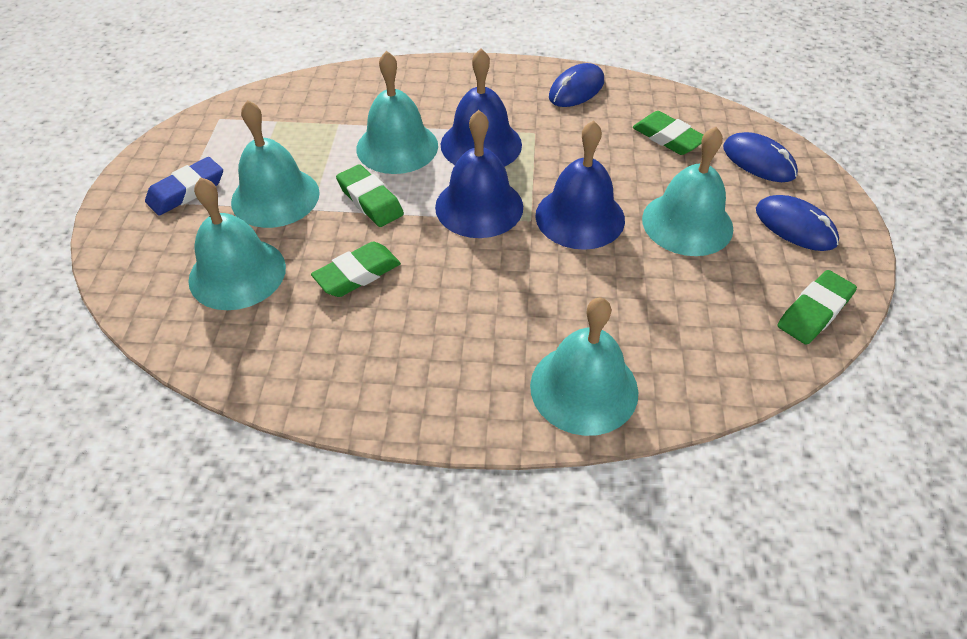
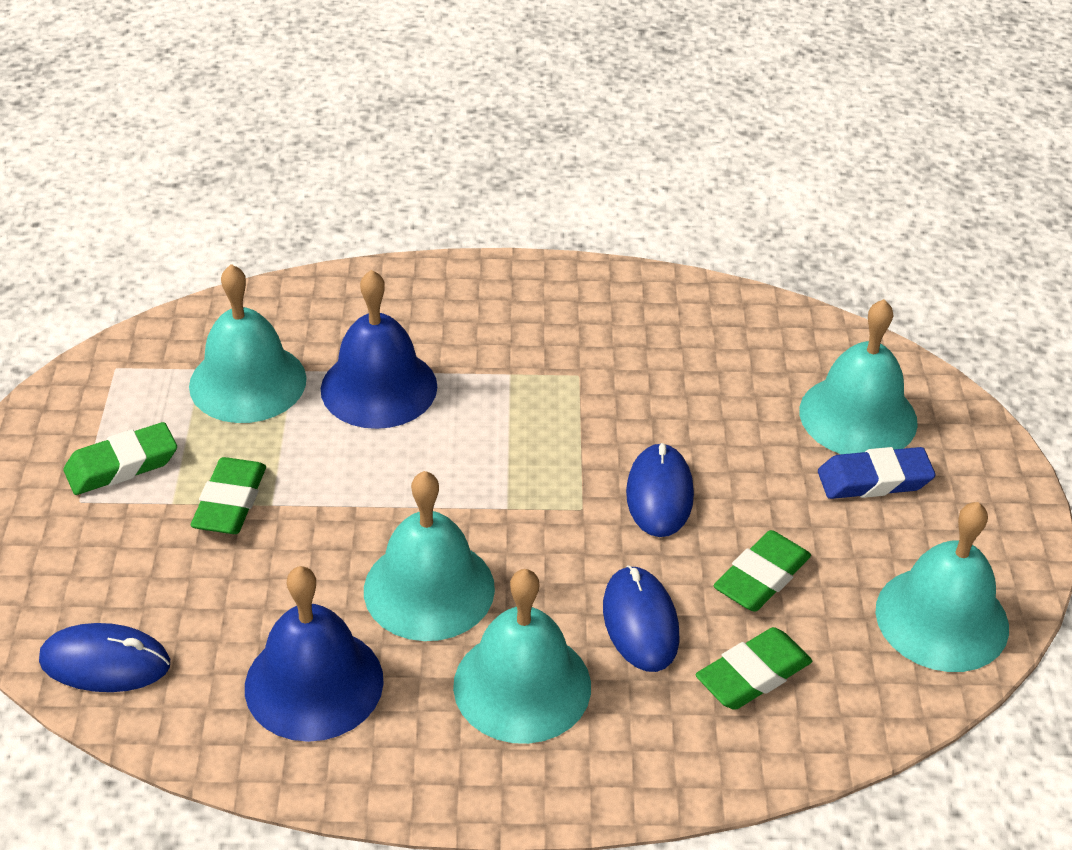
blue bell: 3 -> 2

